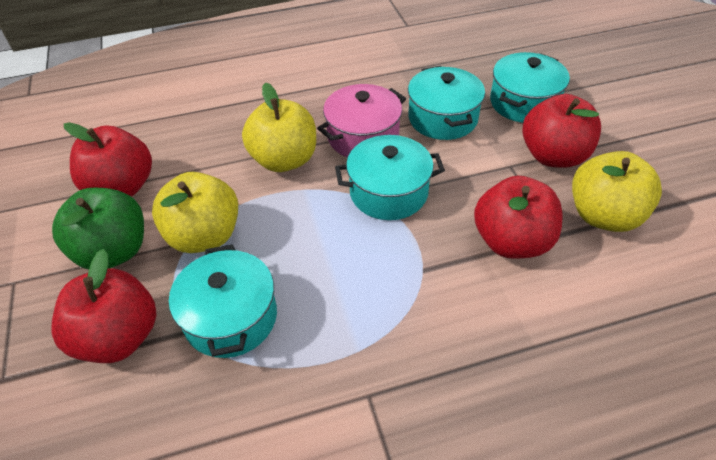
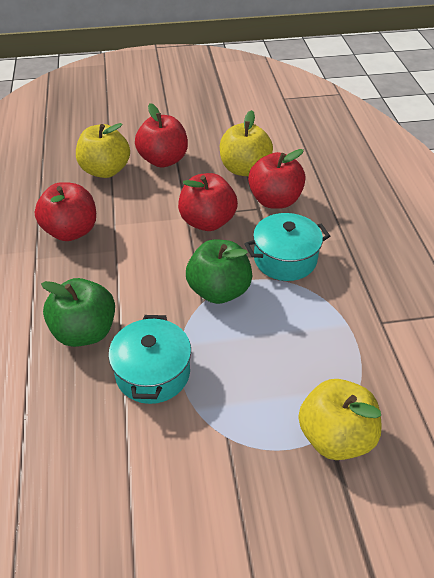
green apple: 1 -> 2
pink pot: 1 -> 0
turquoise pot: 4 -> 2

